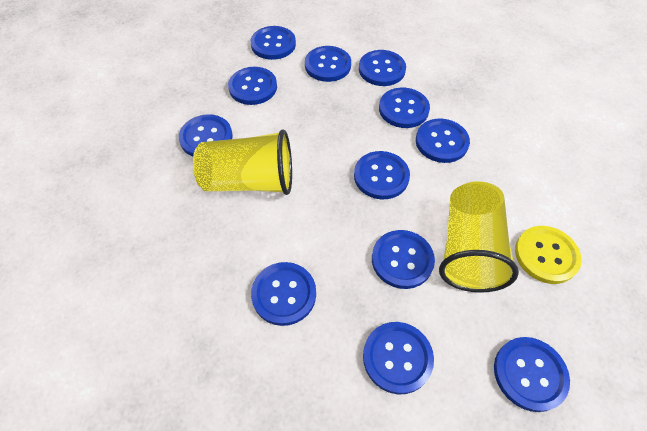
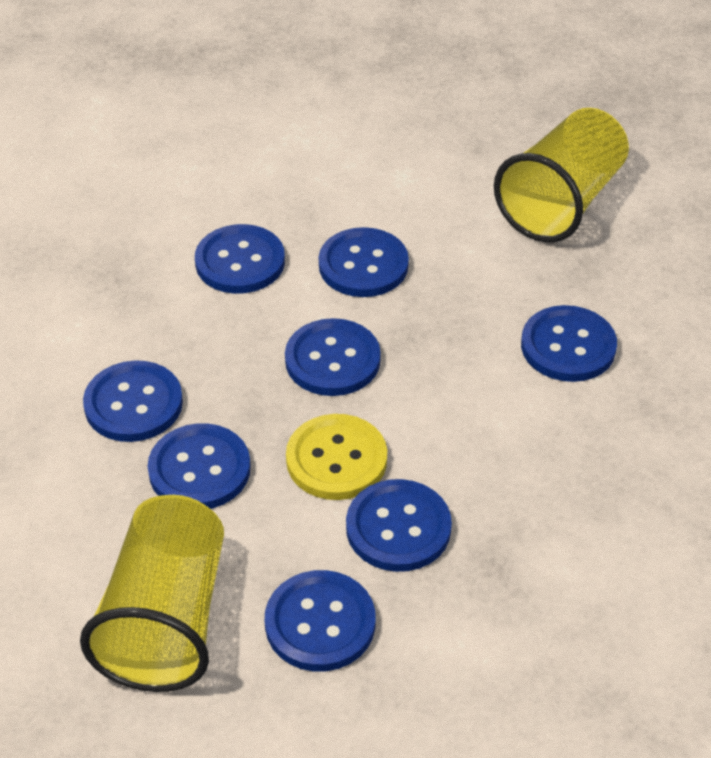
blue button: 12 -> 8

